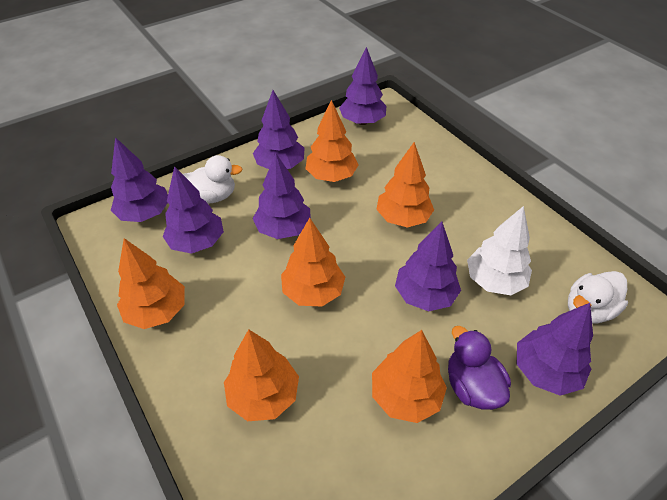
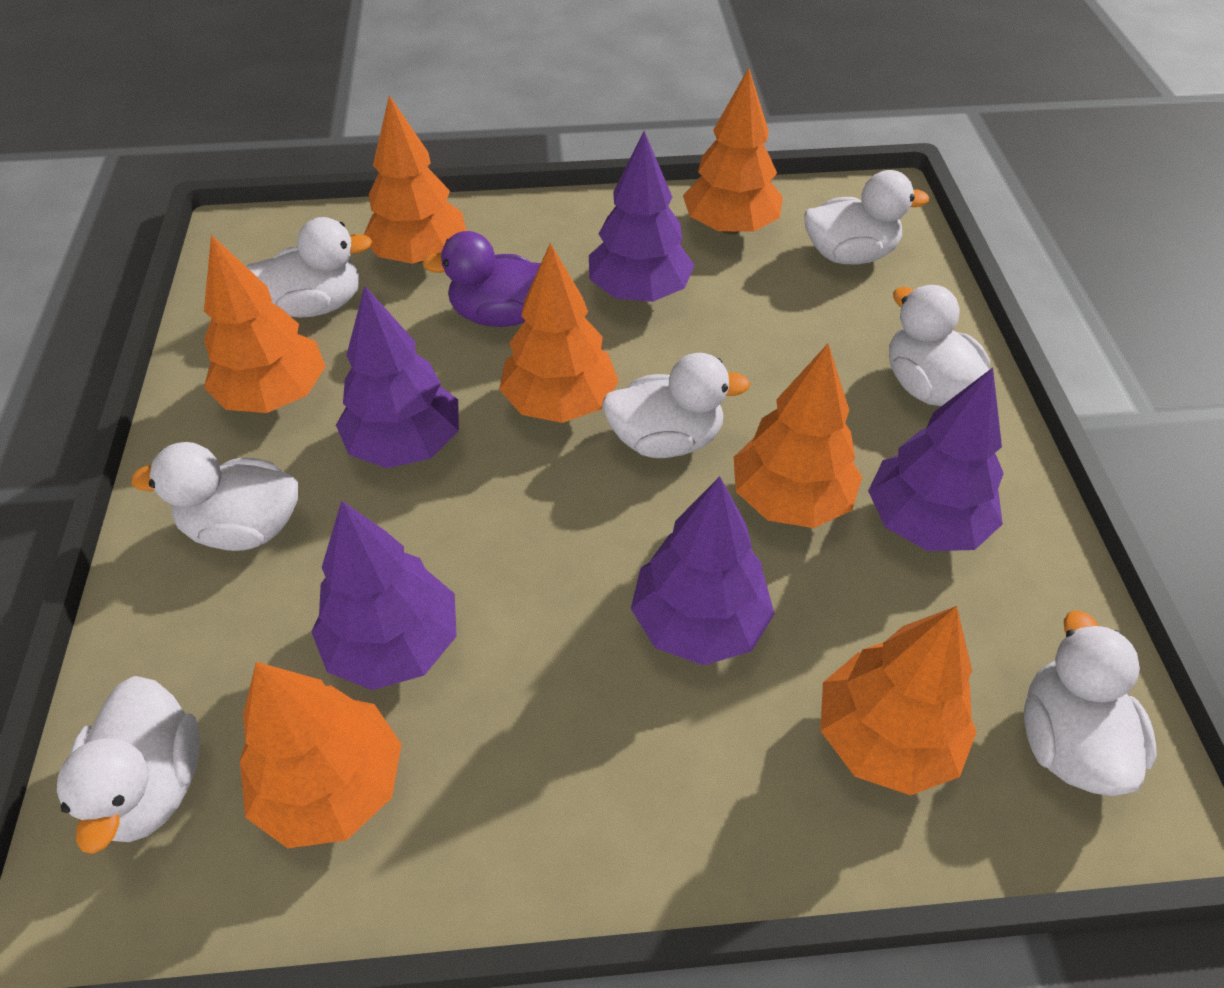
orange tree: 6 -> 7
purple tree: 7 -> 5
white duck: 2 -> 7
white tree: 1 -> 0

